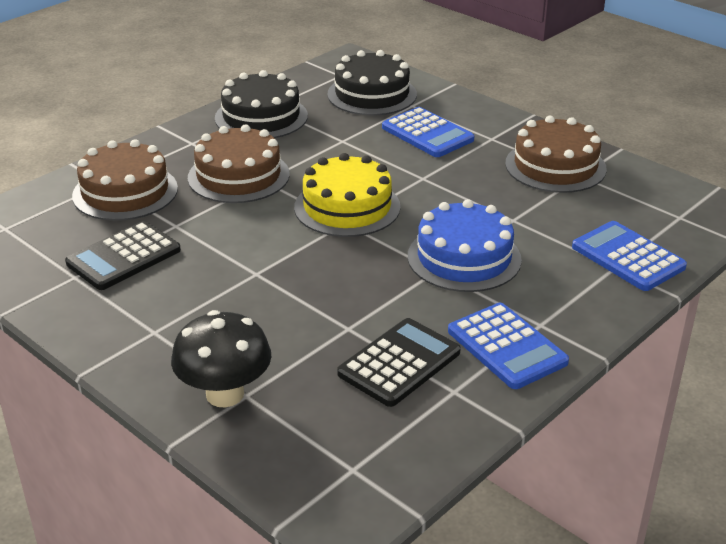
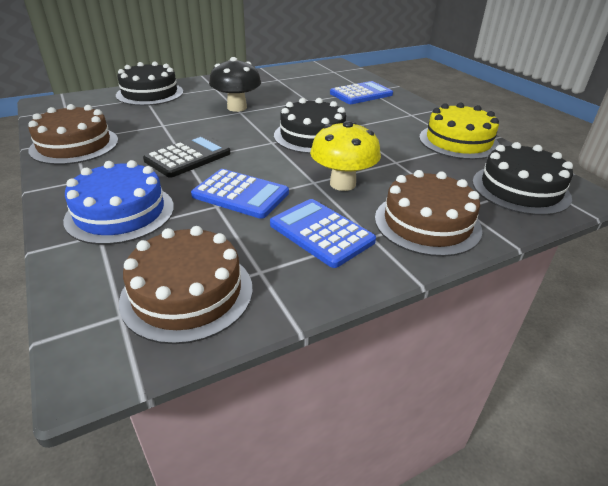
black cake: 2 -> 3
black calculator: 2 -> 1
yellow mushroom: 0 -> 1

